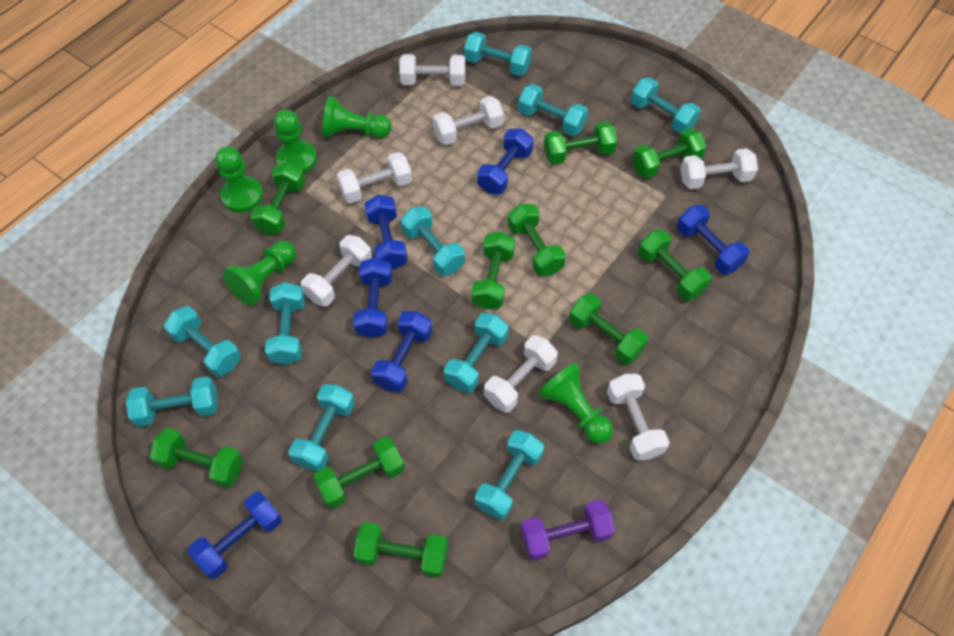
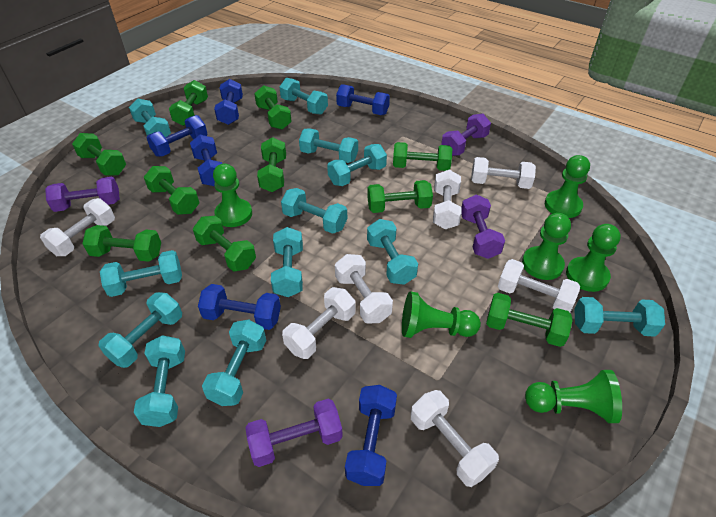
green pawn: 5 -> 6
purple dumbbell: 1 -> 4
turquoise dumbbell: 10 -> 12

